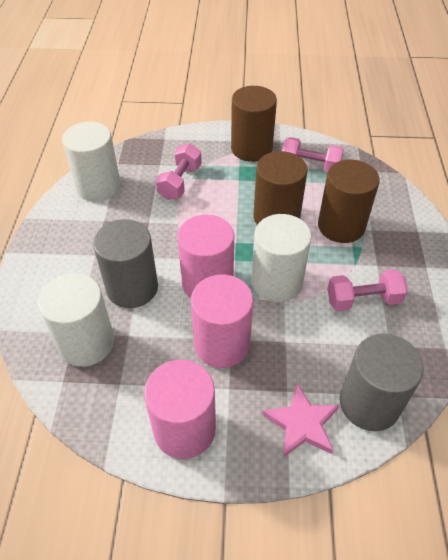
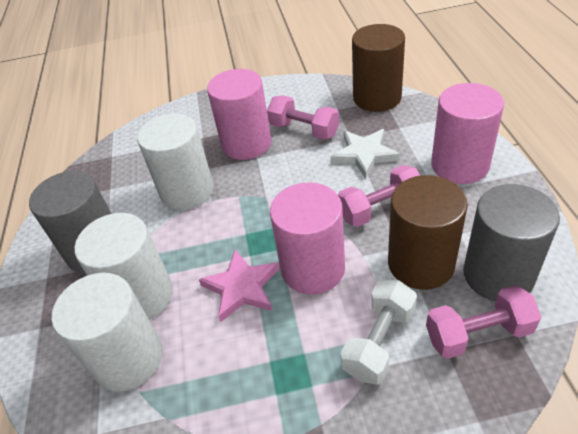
brown cylinder: 3 -> 2
white dumbbell: 0 -> 1
white star: 0 -> 1

